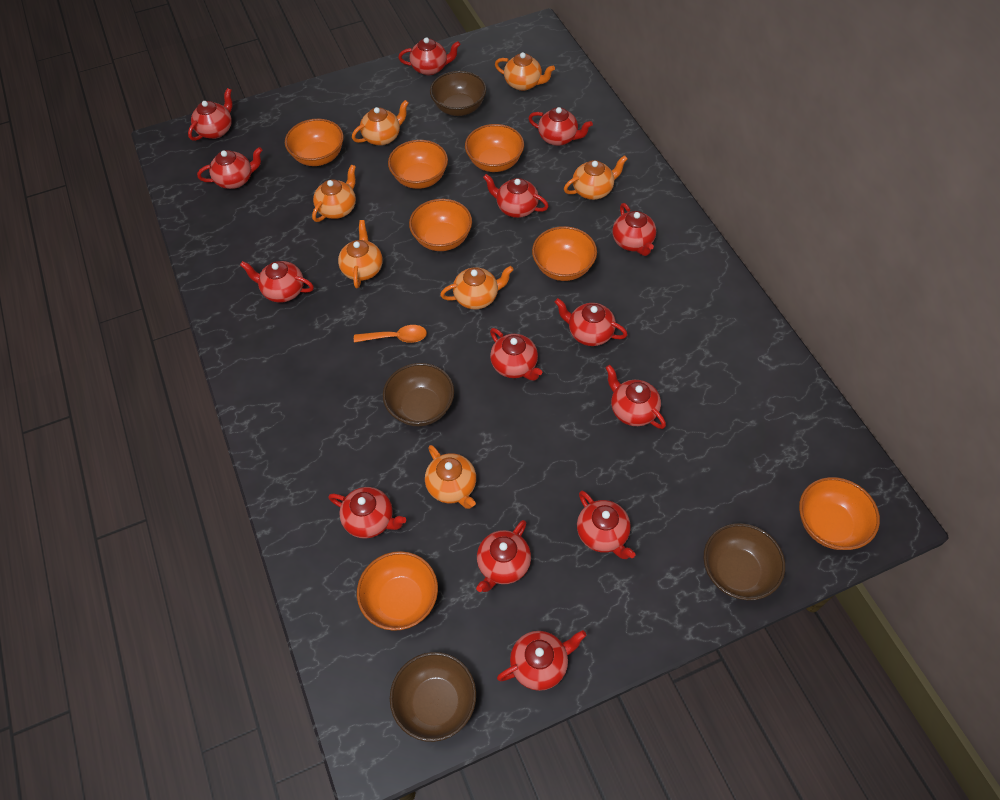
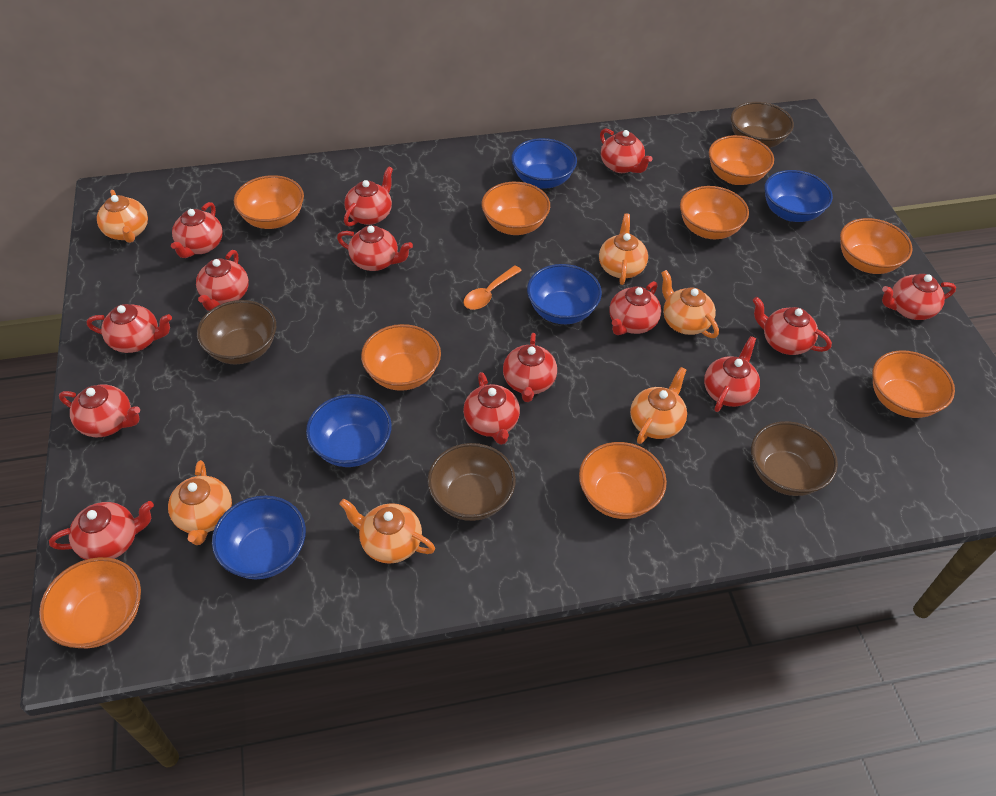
blue bowl: 0 -> 5
orange bowl: 7 -> 9
orange teapot: 7 -> 6

